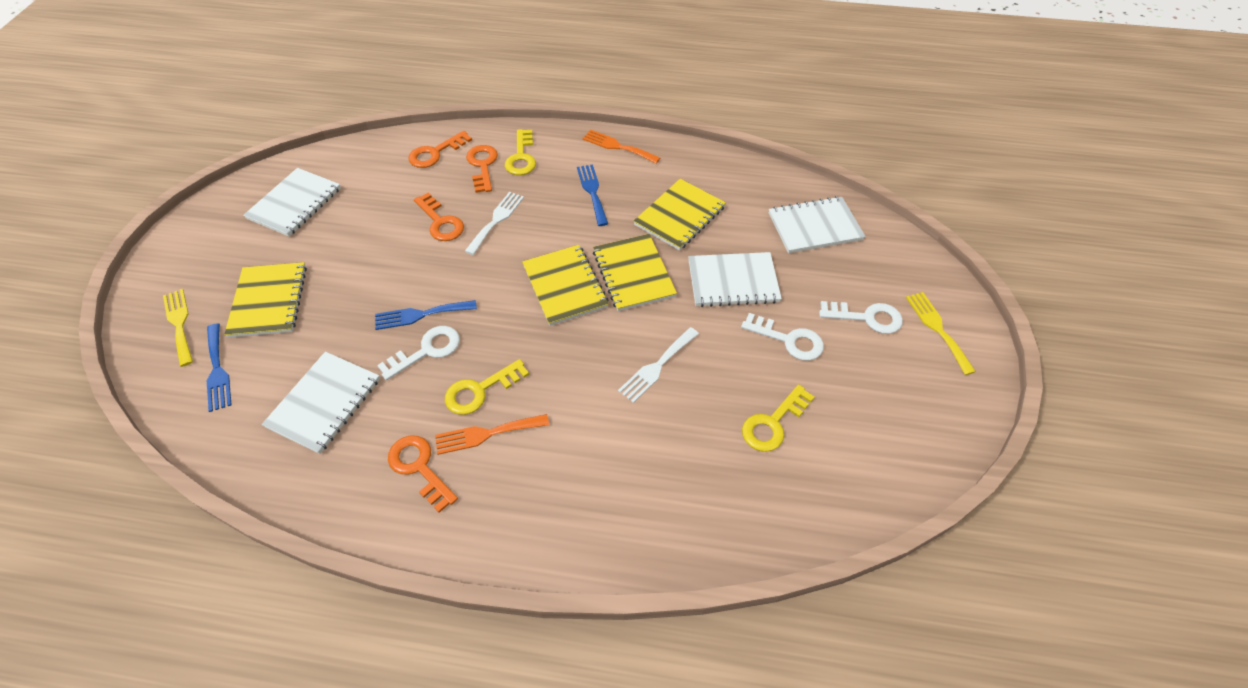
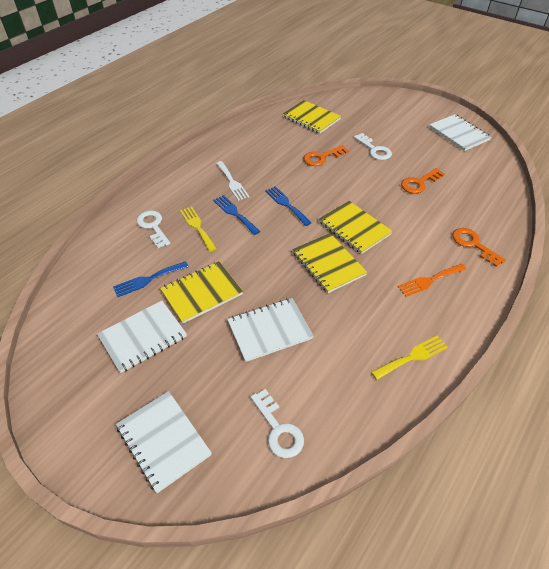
orange fork: 2 -> 1
orange key: 4 -> 3
white fork: 2 -> 1
yellow key: 3 -> 0

